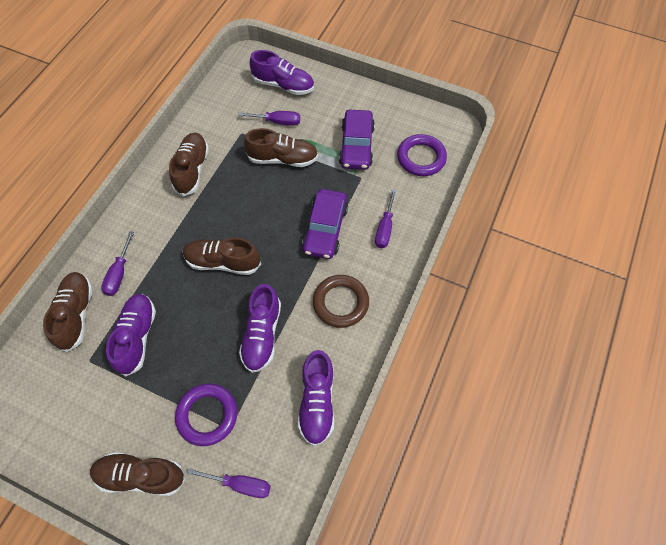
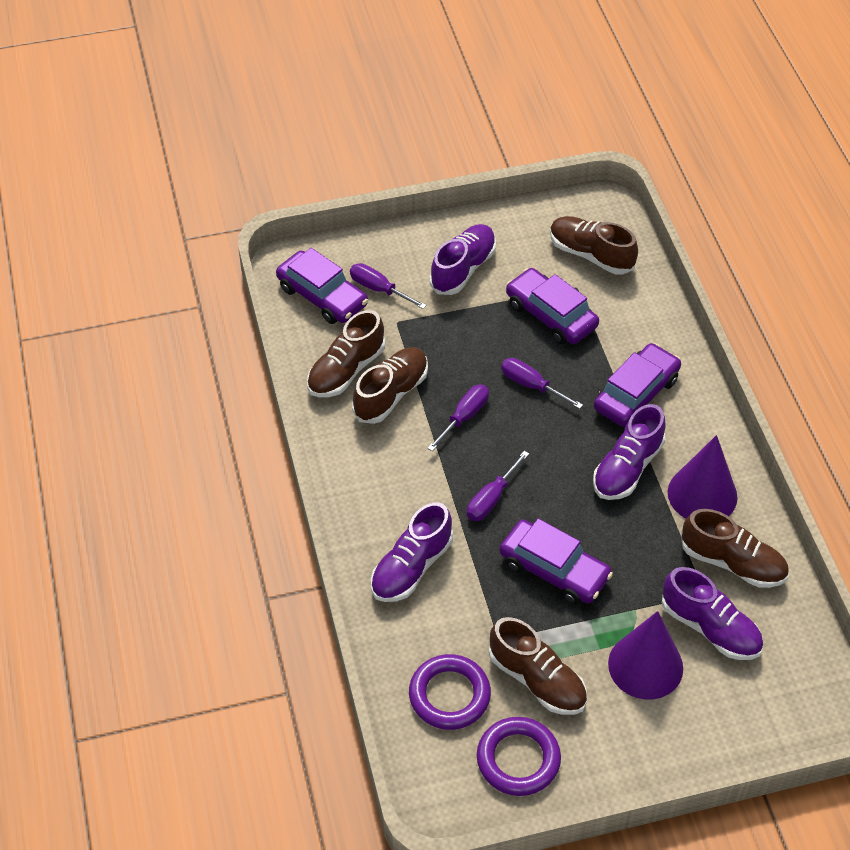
brown ring: 1 -> 0
purple car: 2 -> 4
purple cone: 0 -> 2

